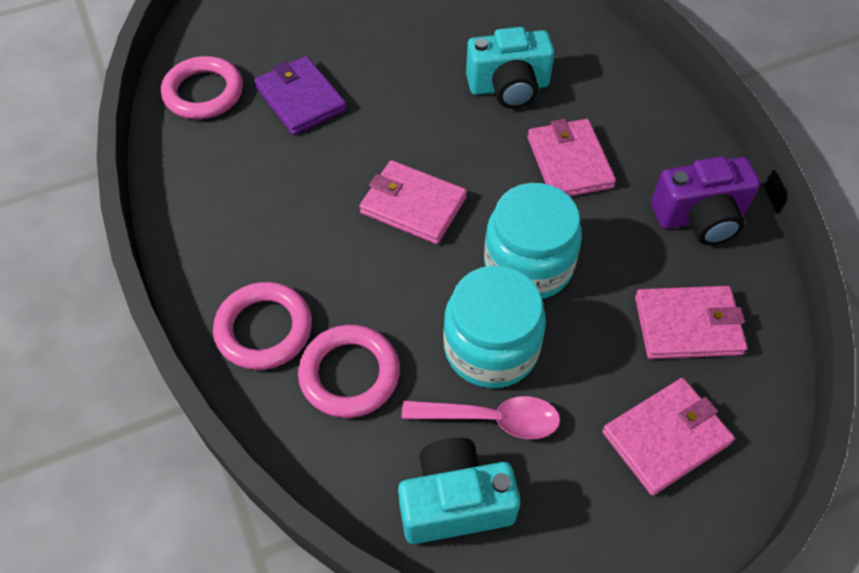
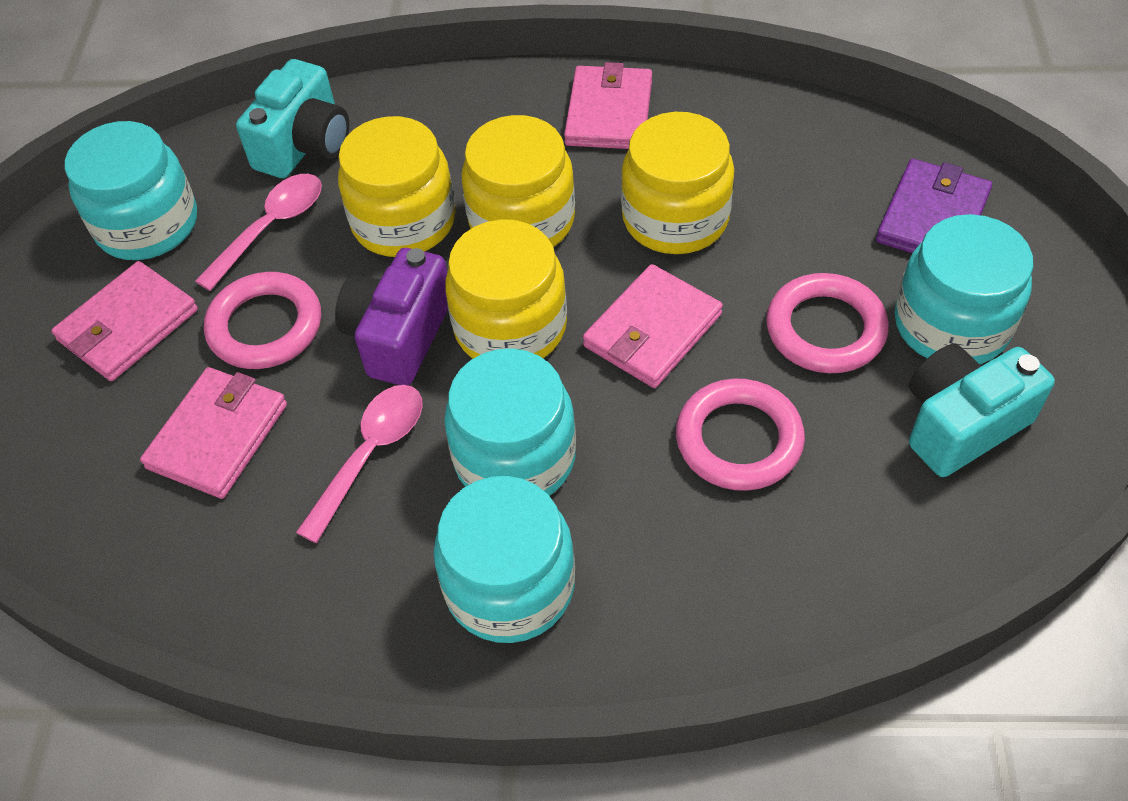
pink spoon: 1 -> 2
turquoise jar: 2 -> 4
yellow jar: 0 -> 4

